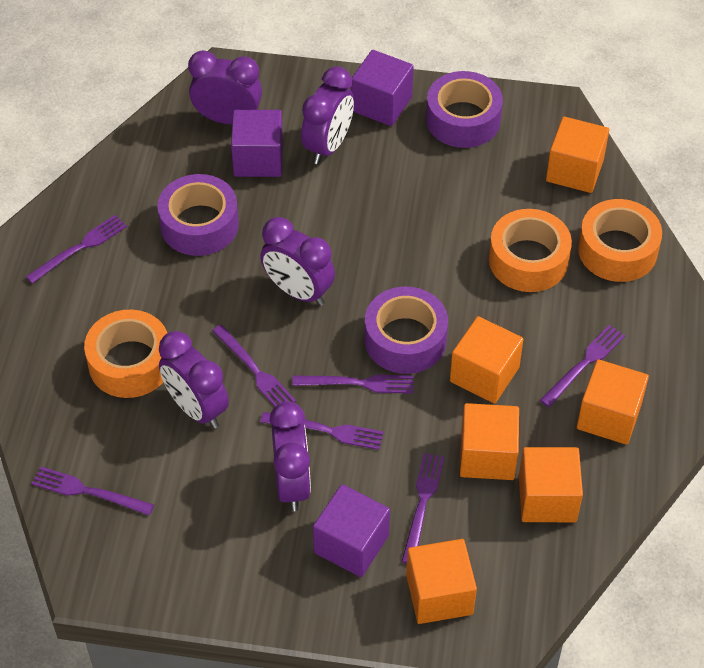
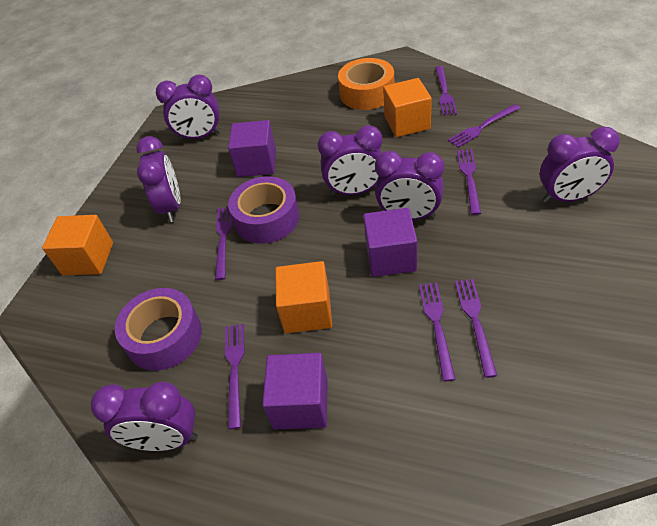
orange cube: 6 -> 3
orange tape: 3 -> 1
purple clock: 5 -> 6
purple tape: 3 -> 2

